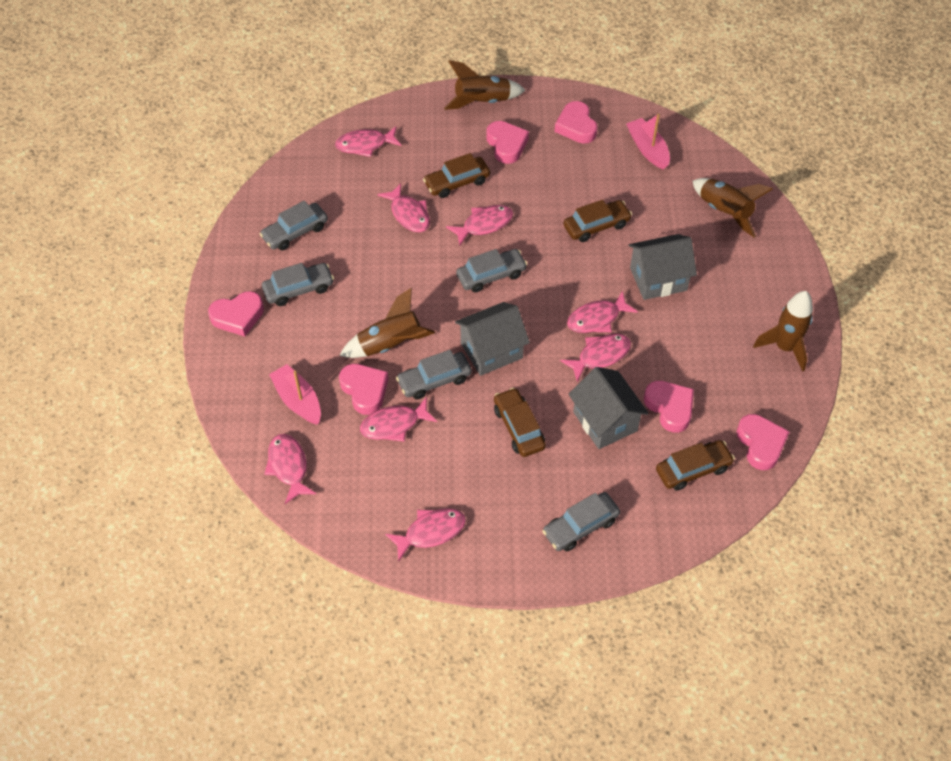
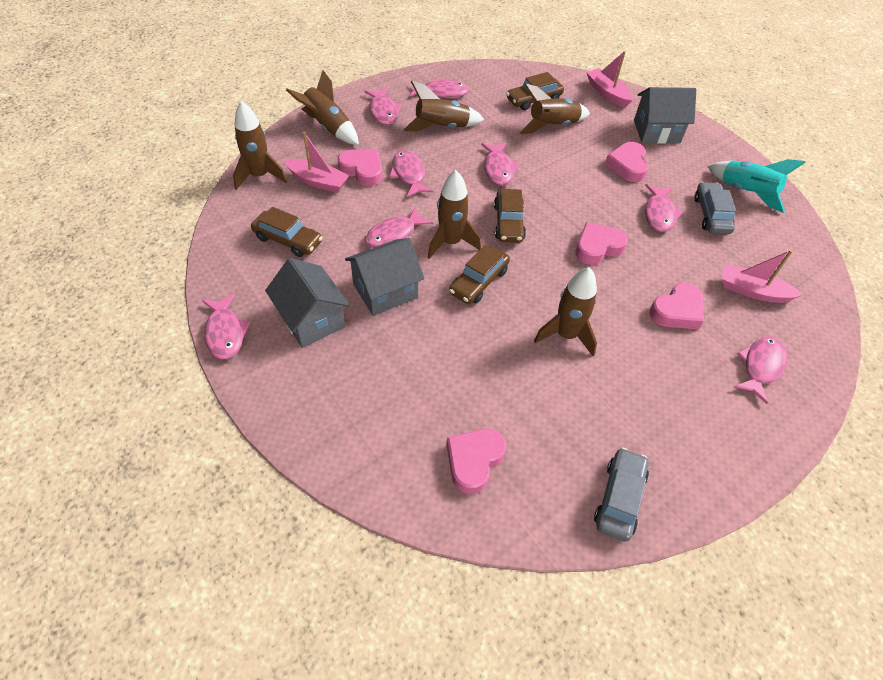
brown rocket: 4 -> 6
grey car: 5 -> 2
pink boat: 2 -> 3
pink heart: 6 -> 5
turquoise rocket: 0 -> 1

